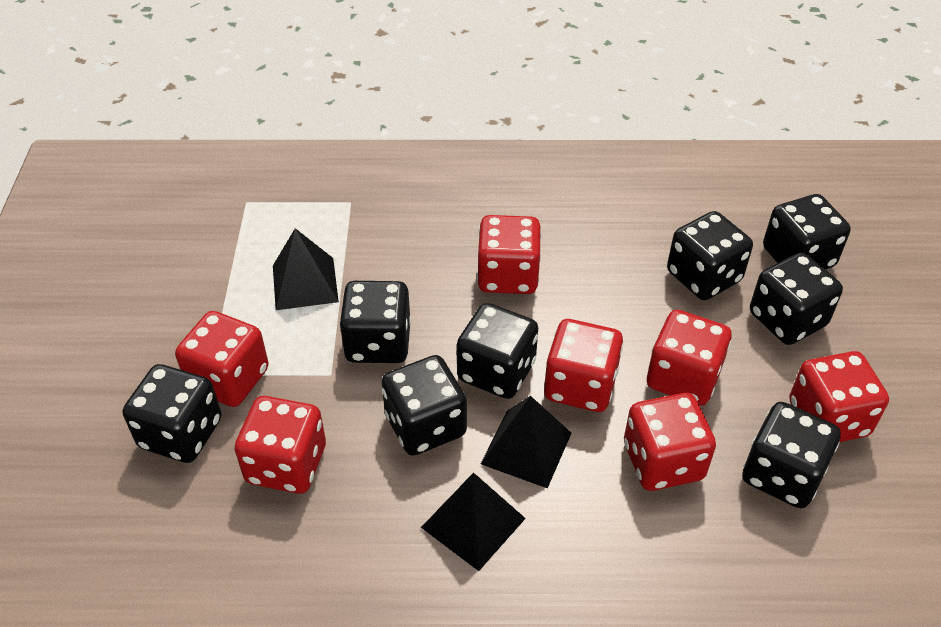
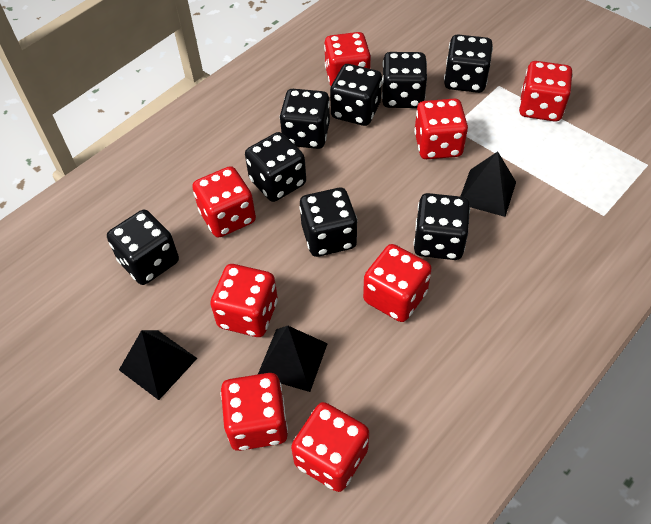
red dice: 7 -> 8

